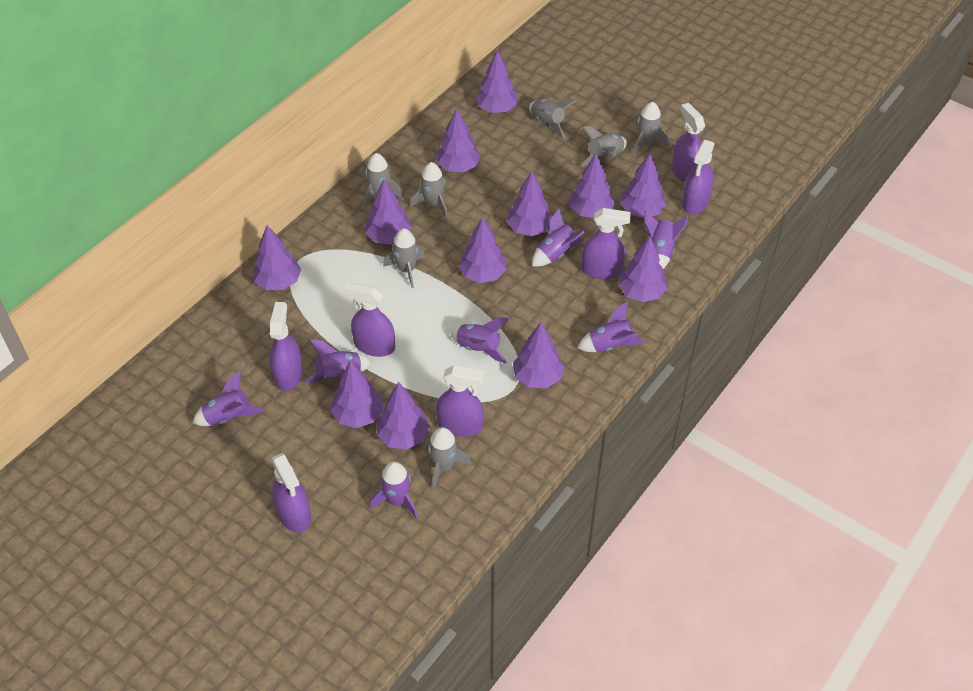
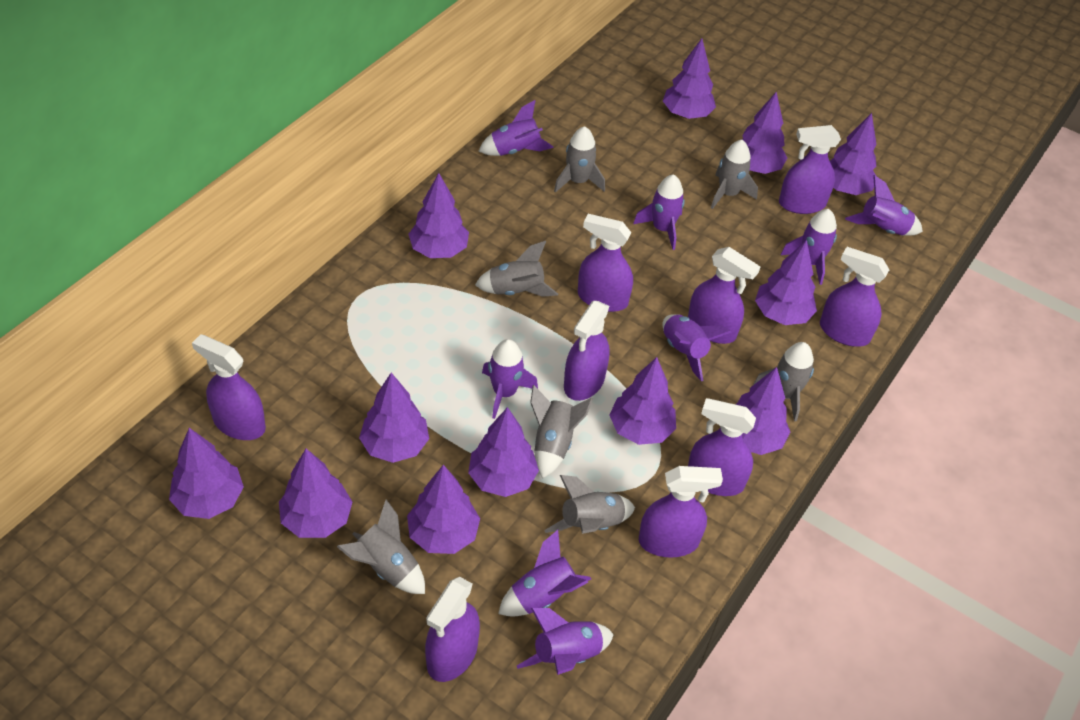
purple rocket: 7 -> 8
purple spray bottle: 7 -> 9

